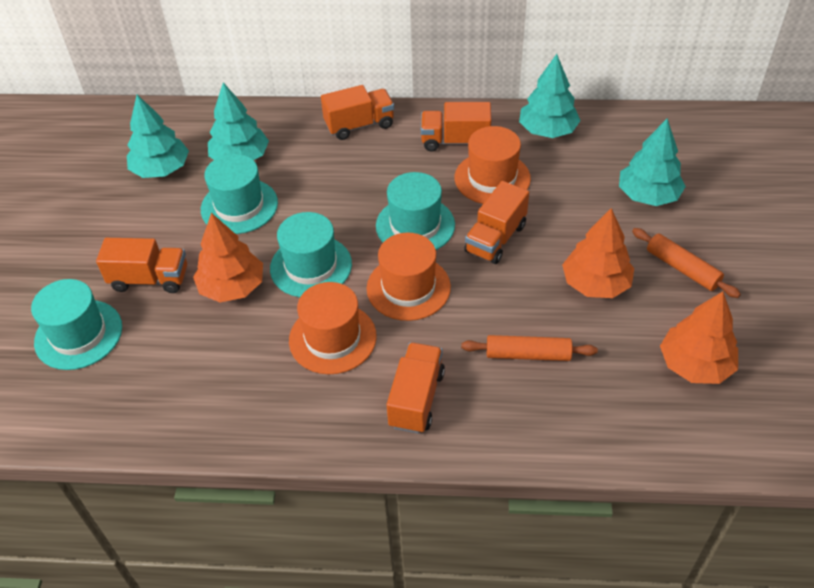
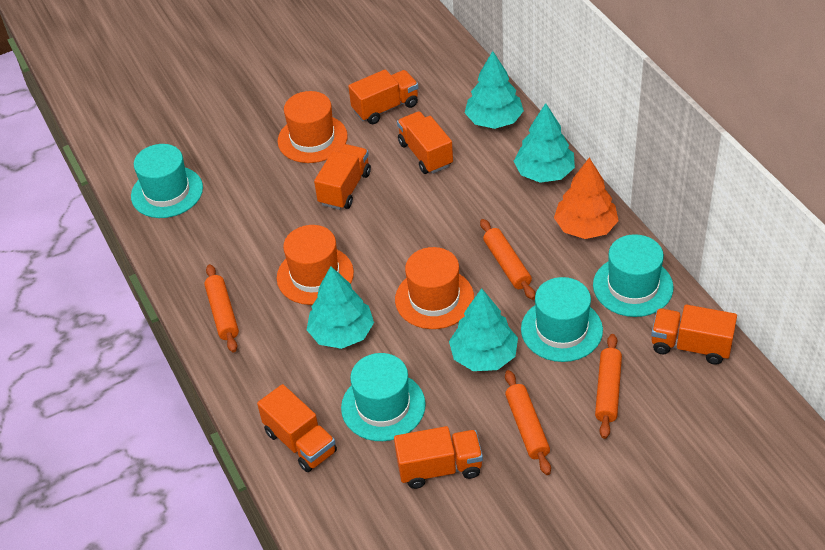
orange rolling pin: 2 -> 4
orange tree: 3 -> 1
orange truck: 5 -> 6

